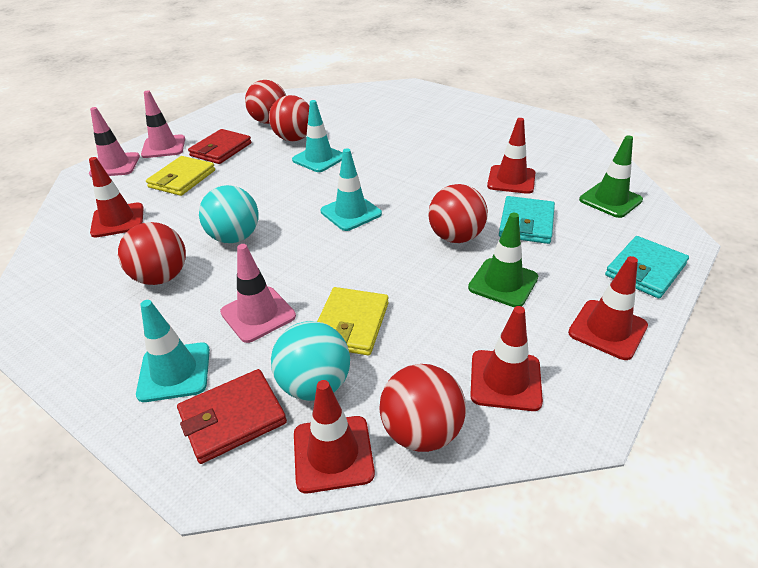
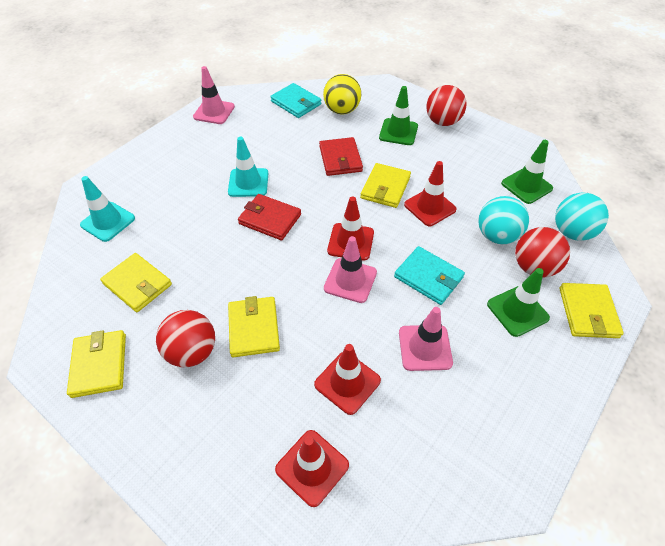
green traffic cone: 2 -> 3
red ball: 5 -> 3
red traffic cone: 5 -> 4
turquoise traffic cone: 3 -> 2
yellow ball: 0 -> 1
yellow wallet: 2 -> 5

